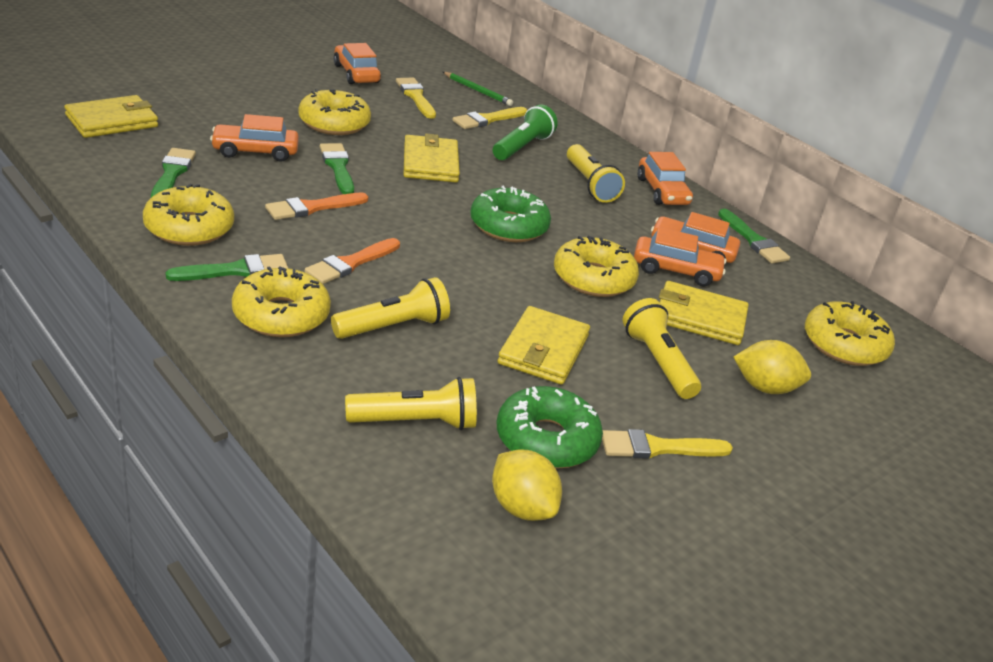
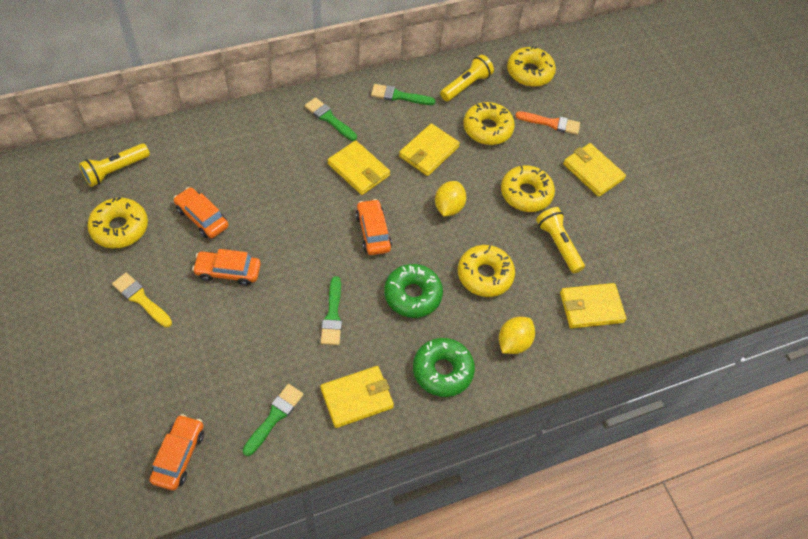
green flashlight: 1 -> 0
green pencil: 1 -> 0
orange brush: 2 -> 1
orange car: 5 -> 4
yellow brush: 3 -> 1
yellow flashlight: 4 -> 3
yellow wallet: 4 -> 5

